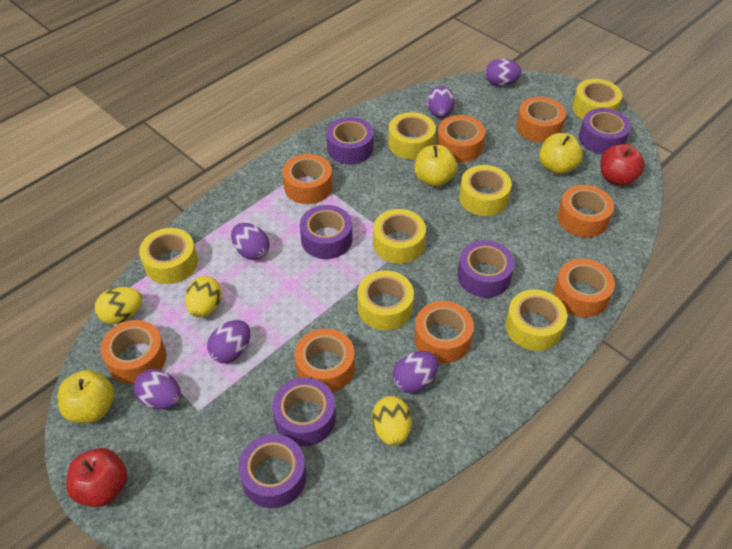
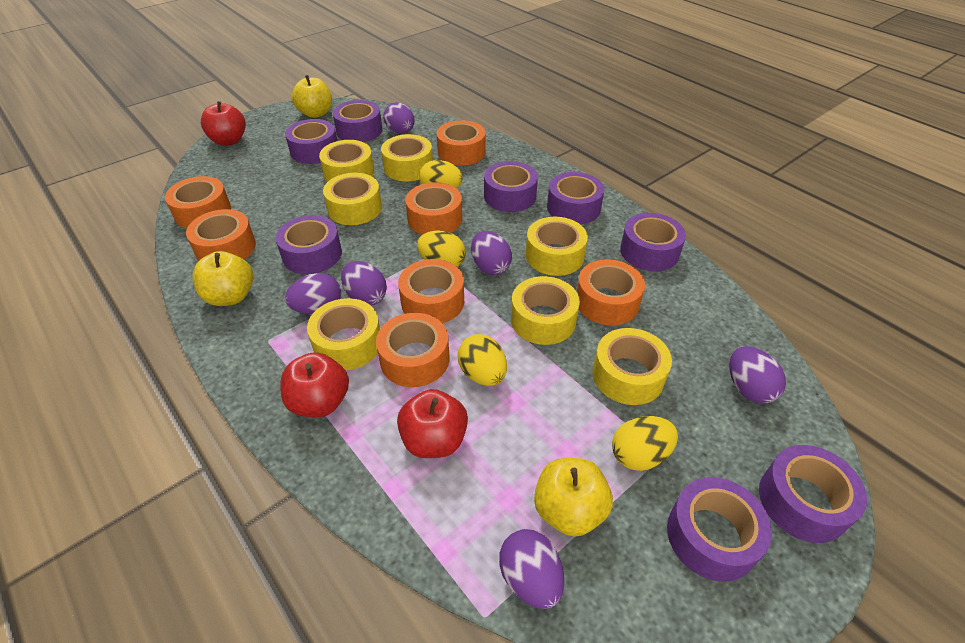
orange tape: 8 -> 7
purple tape: 6 -> 8
red apple: 2 -> 3
yellow egg: 3 -> 4

